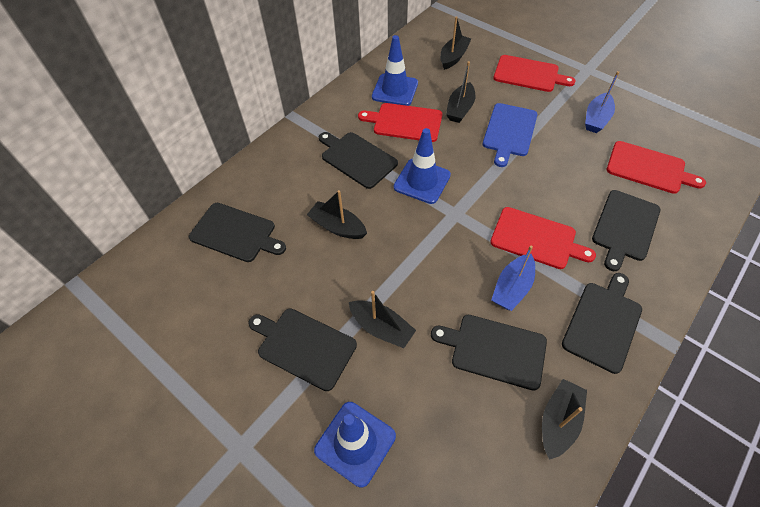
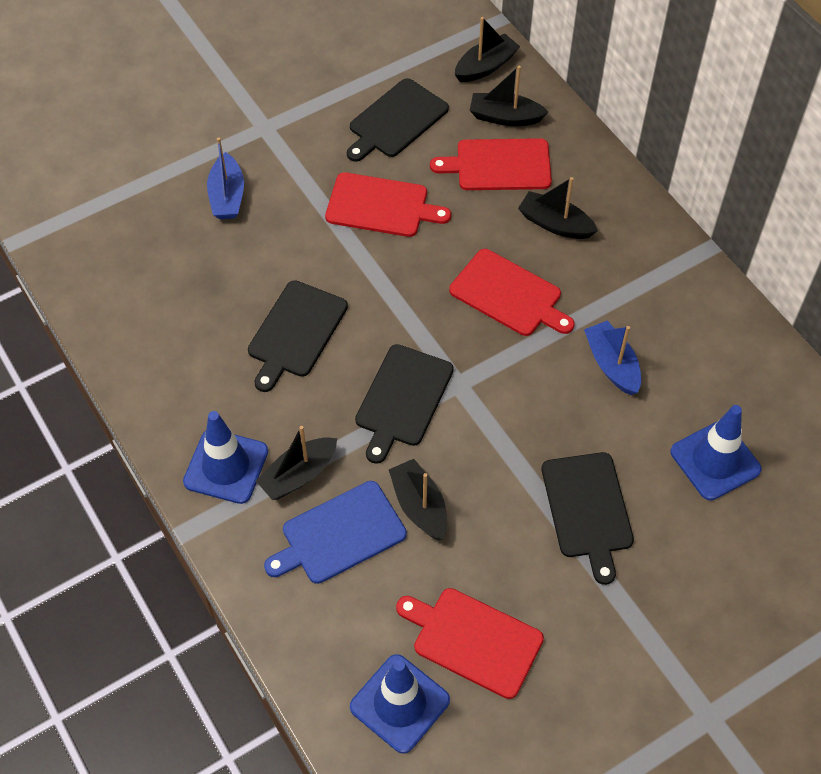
black cutting board: 6 -> 4

